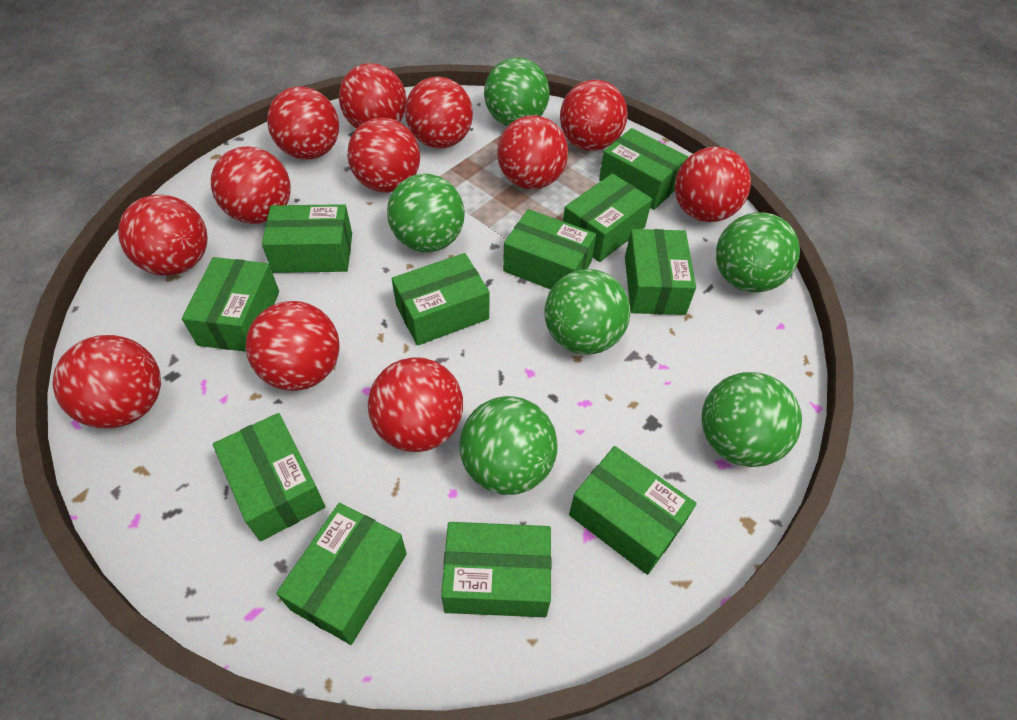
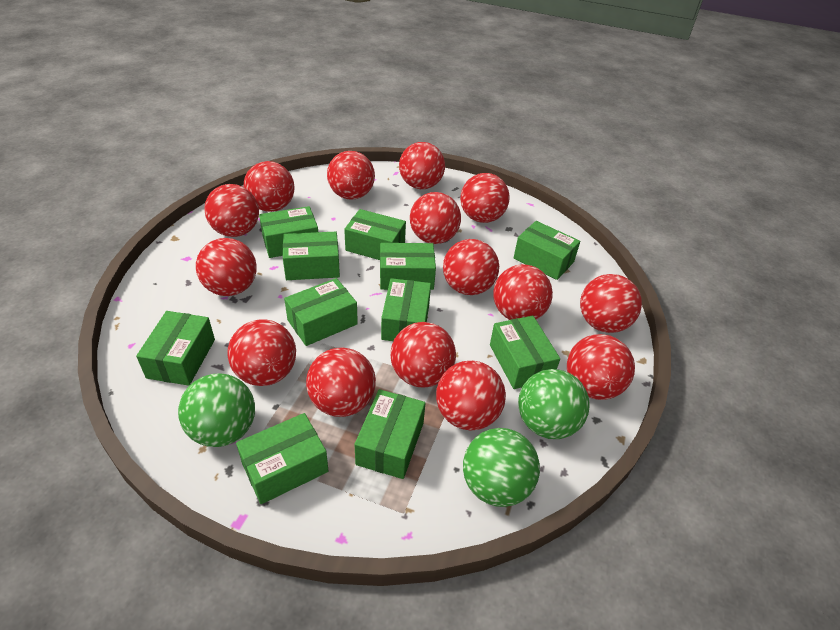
green ball: 6 -> 3
red ball: 12 -> 15

